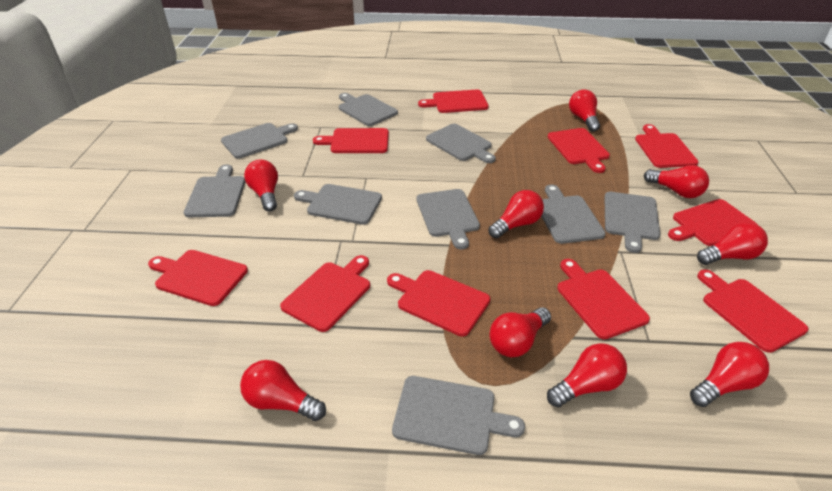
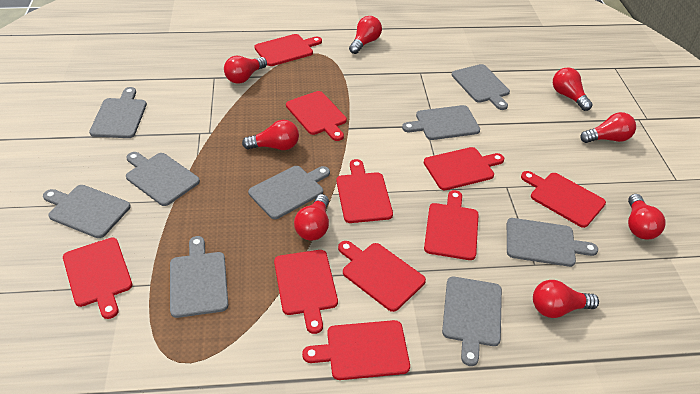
red light bulb: 9 -> 8

